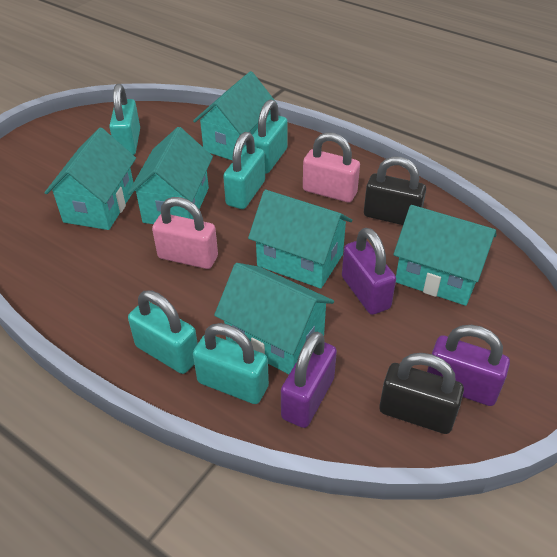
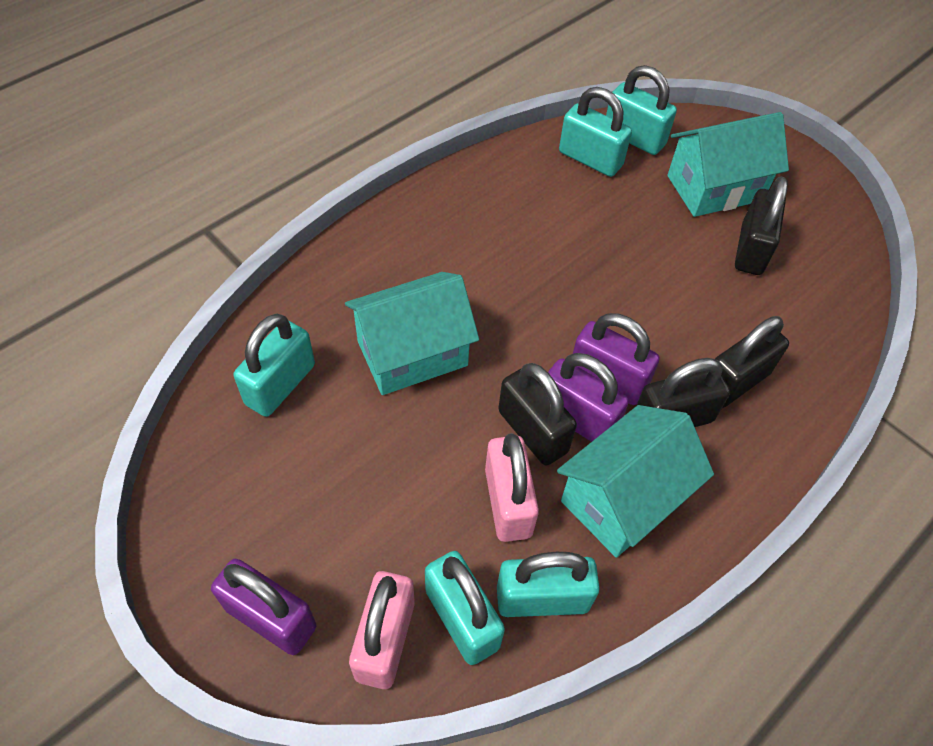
black padlock: 2 -> 4
turquoise house: 6 -> 3

